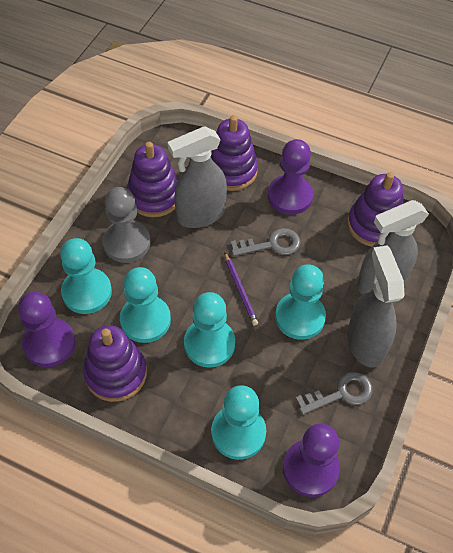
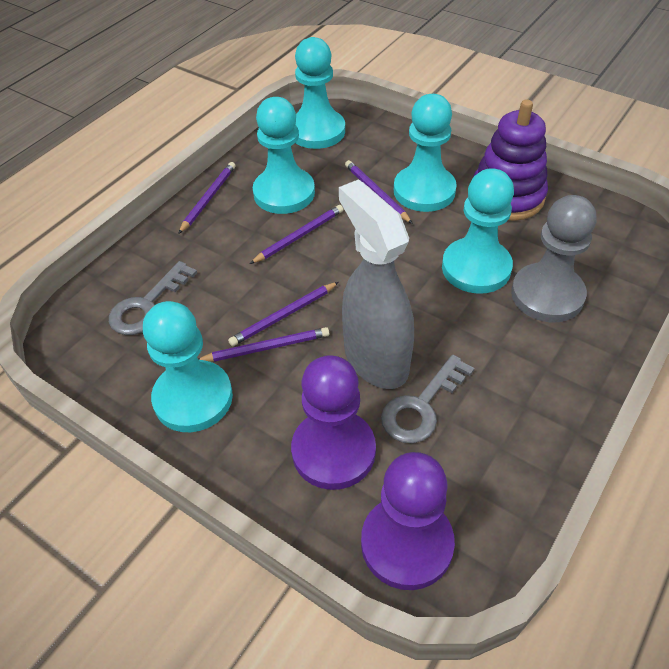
grey spray bottle: 3 -> 1
purple pawn: 3 -> 2
purple pencil: 1 -> 5
purple stacking toy: 4 -> 1

